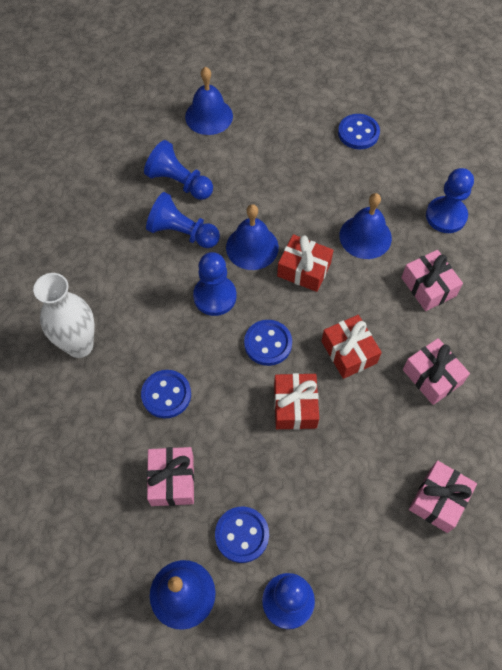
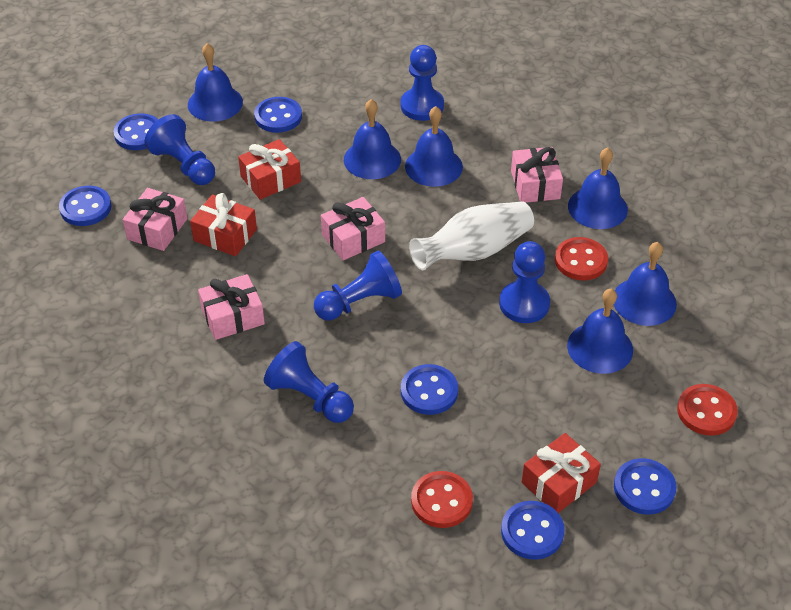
blue bell: 4 -> 6
blue button: 4 -> 6
red button: 0 -> 3

